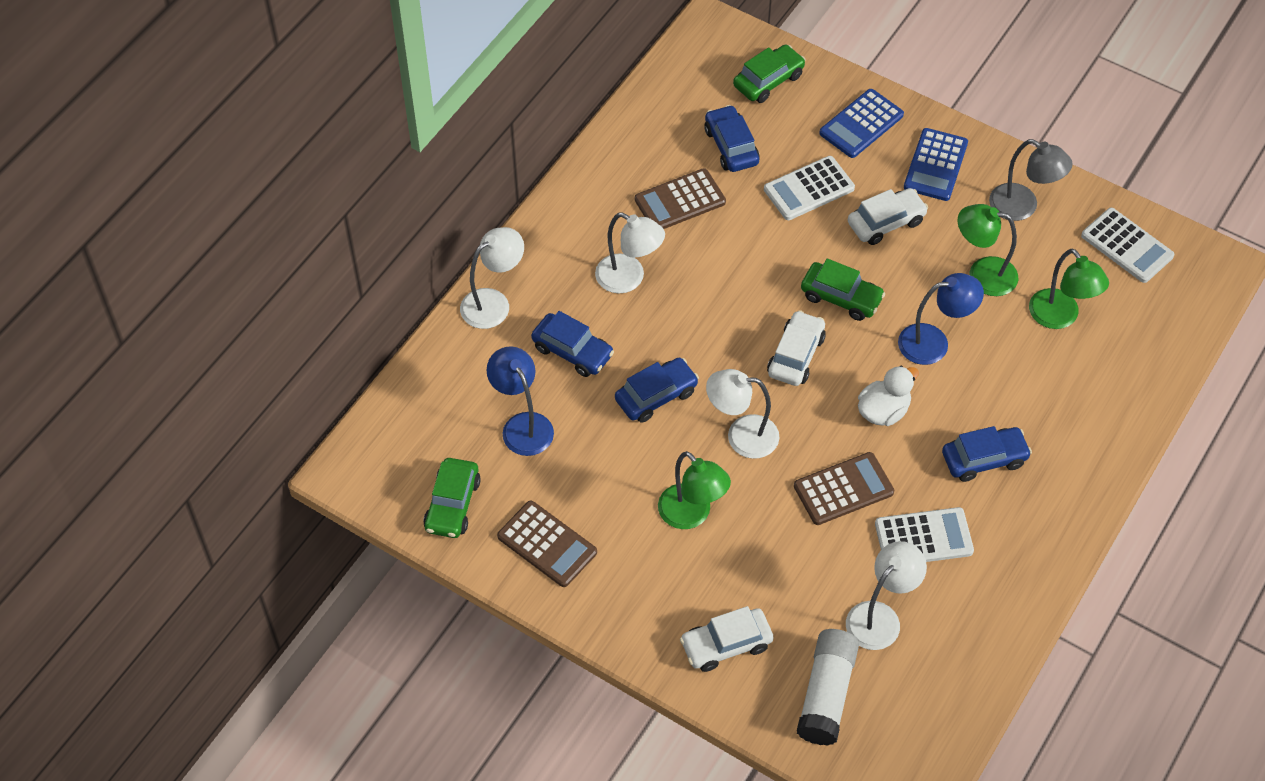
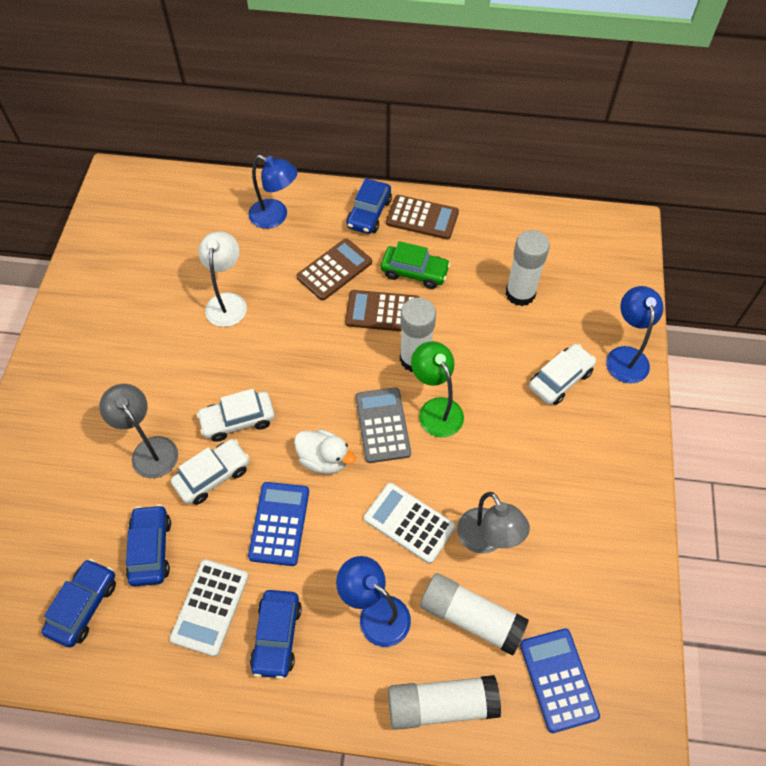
blue lamp: 2 -> 3
green car: 3 -> 1
green lamp: 3 -> 1
grey calculator: 0 -> 1
grey lamp: 1 -> 2
white calculator: 3 -> 2
white glue stick: 1 -> 4
white lamp: 4 -> 1

